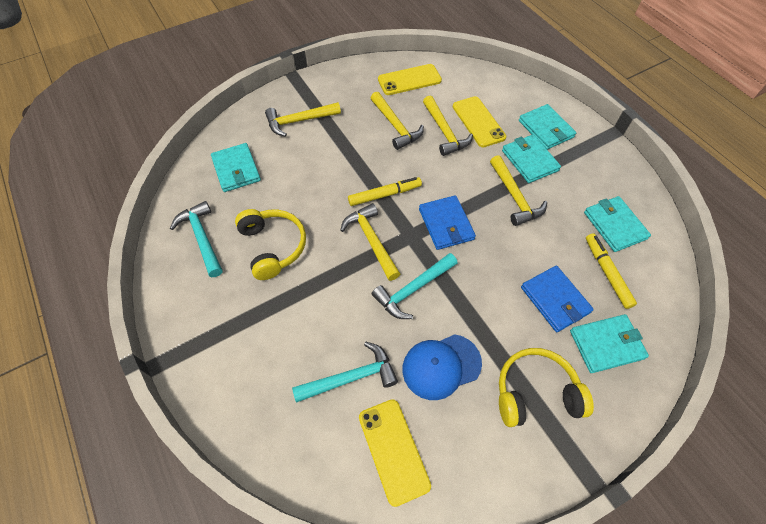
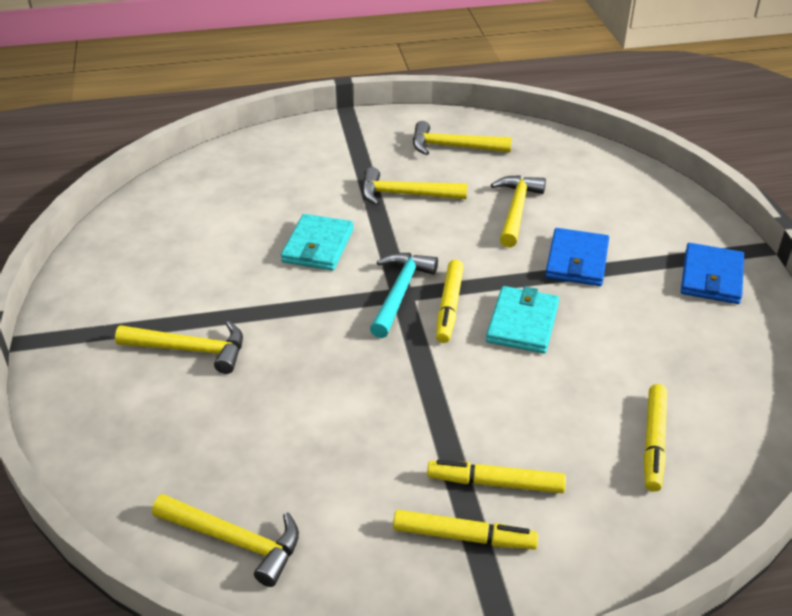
blue cap: 1 -> 0
turquoise hammer: 3 -> 1
turquoise wallet: 5 -> 2
yellow headphones: 2 -> 0
yellow marker: 2 -> 4
yellow phone: 3 -> 0

